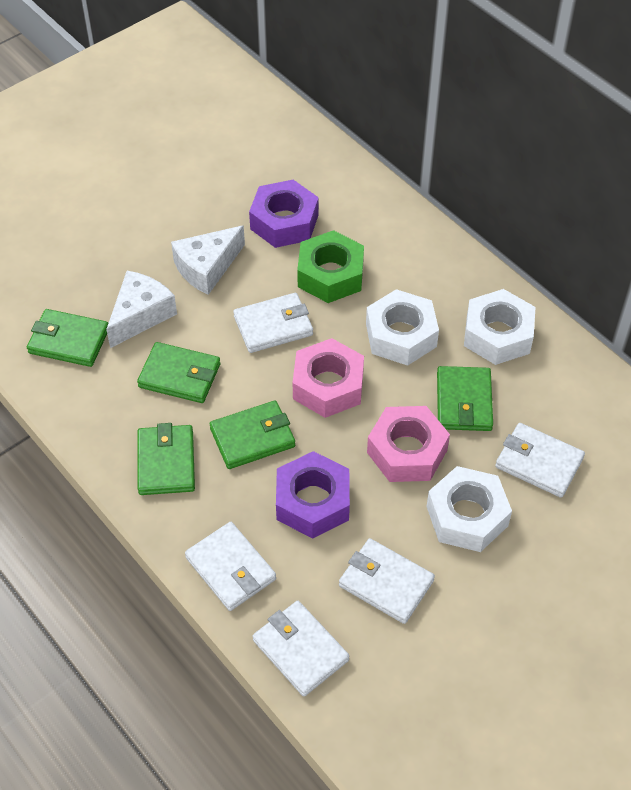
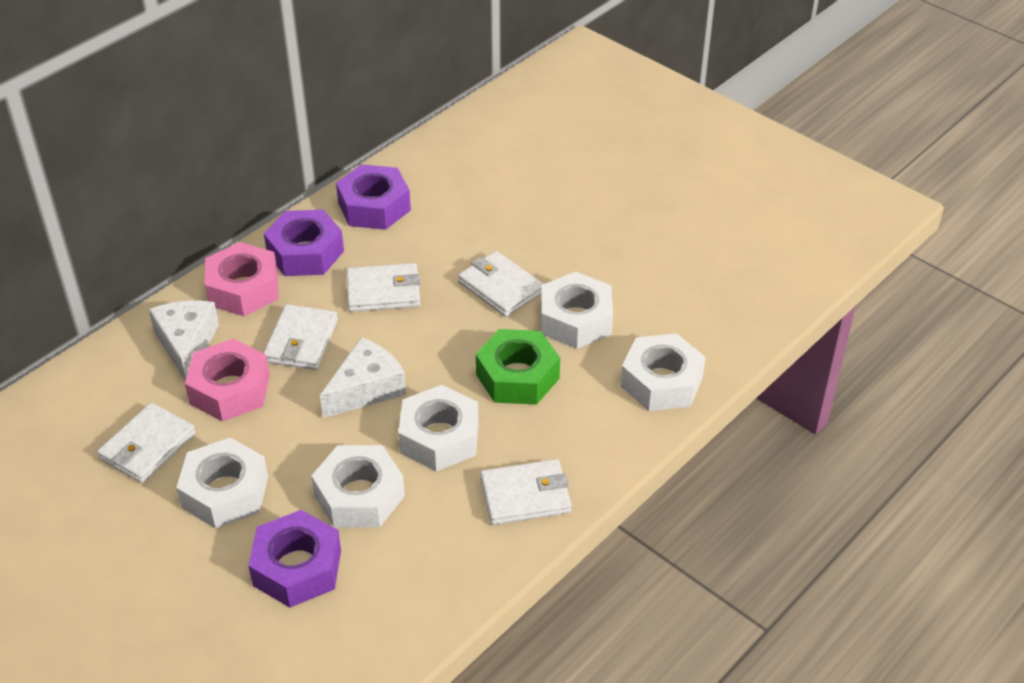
green wallet: 5 -> 0
purple nut: 2 -> 3
white nut: 3 -> 5

